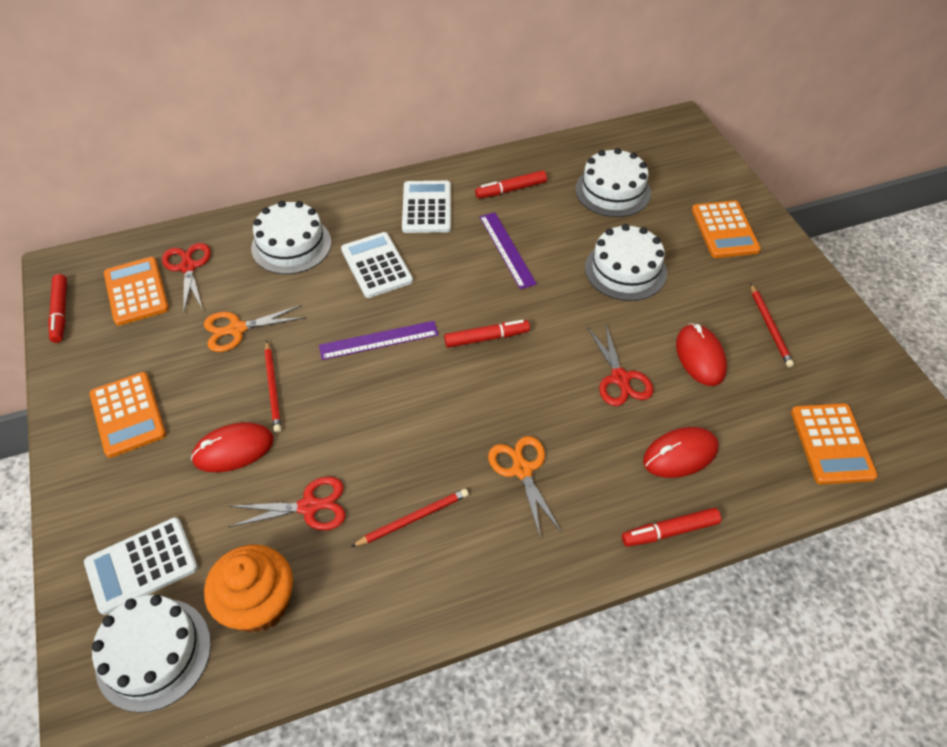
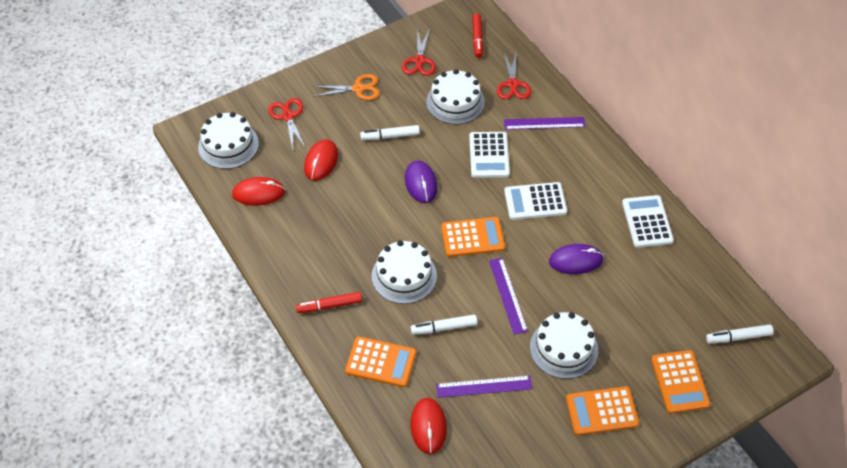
orange cupcake: 1 -> 0
orange scissors: 2 -> 1
purple mouse: 0 -> 2
purple ruler: 2 -> 3
red marker: 4 -> 2
red pencil: 3 -> 0
white marker: 0 -> 3

